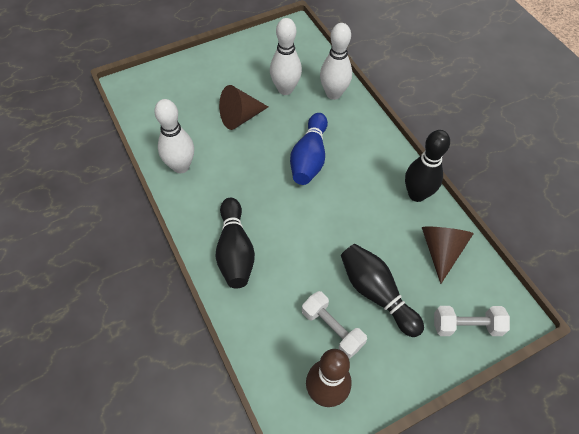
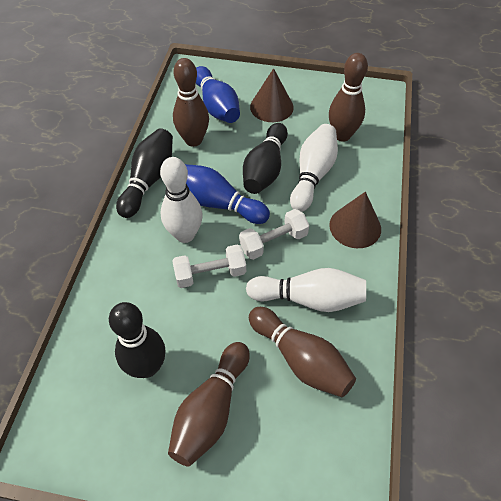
blue bowling pin: 1 -> 2
brown bowling pin: 1 -> 4

